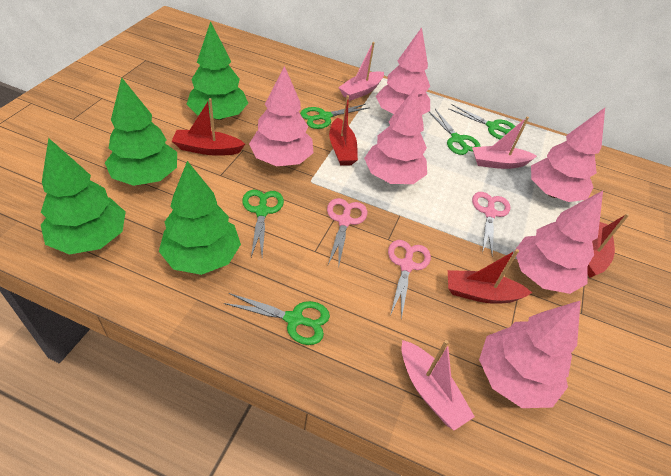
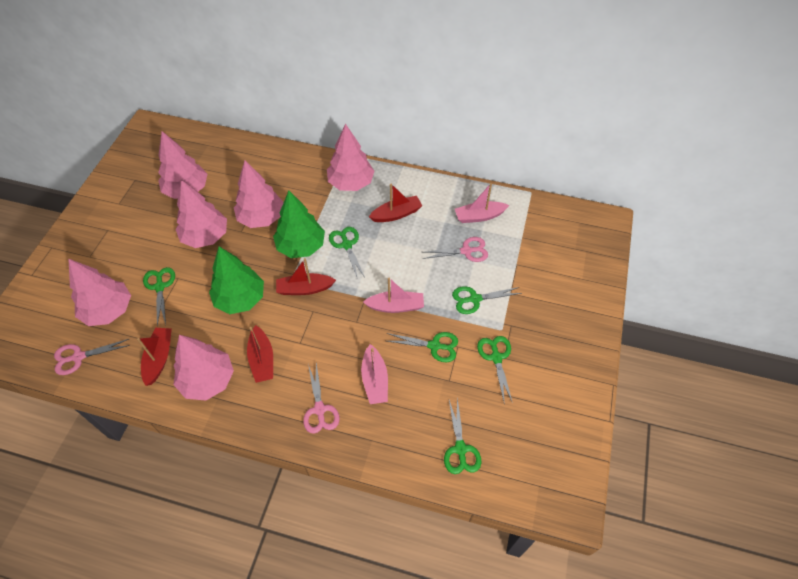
green scissors: 5 -> 6
green tree: 4 -> 2

